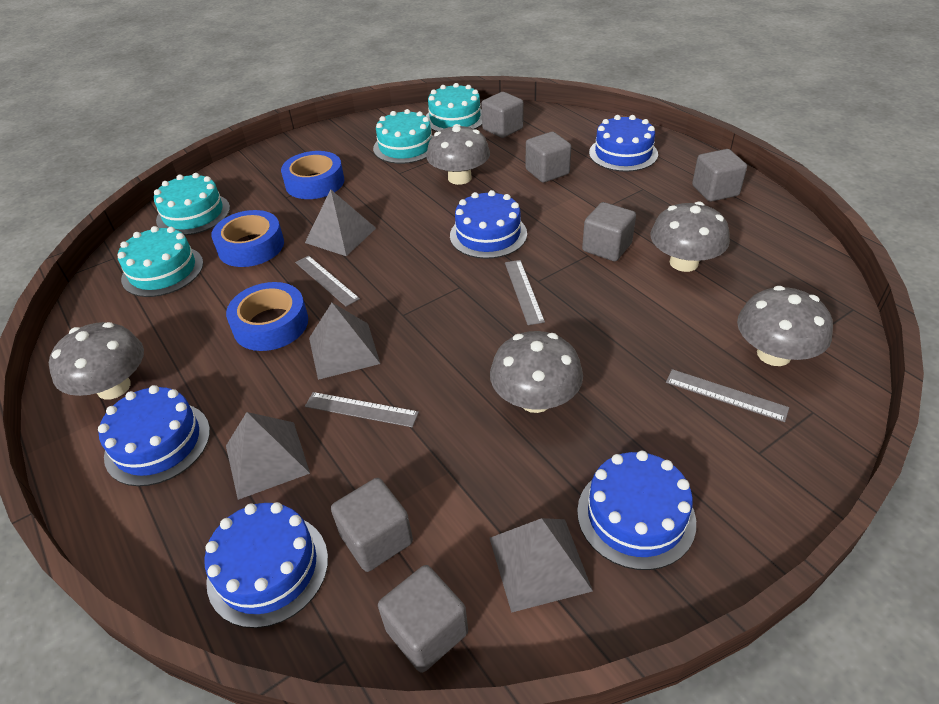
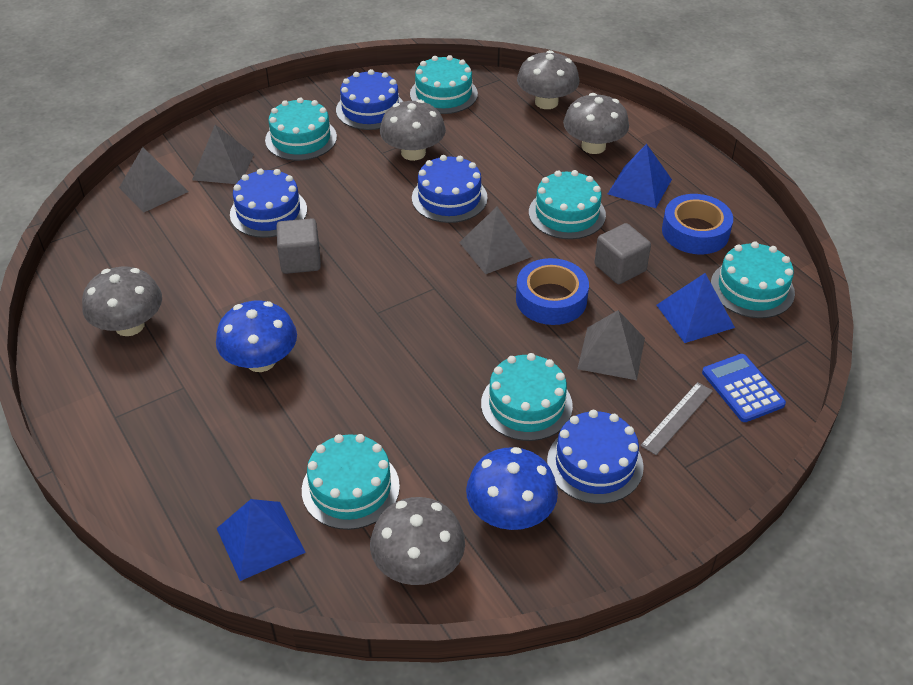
blue cake: 5 -> 4
blue calculator: 0 -> 1
blue mushroom: 0 -> 2
blue pyramid: 0 -> 3
blue tape: 3 -> 2
grey cube: 6 -> 2
grey ruler: 4 -> 1
turquoise cake: 4 -> 6

